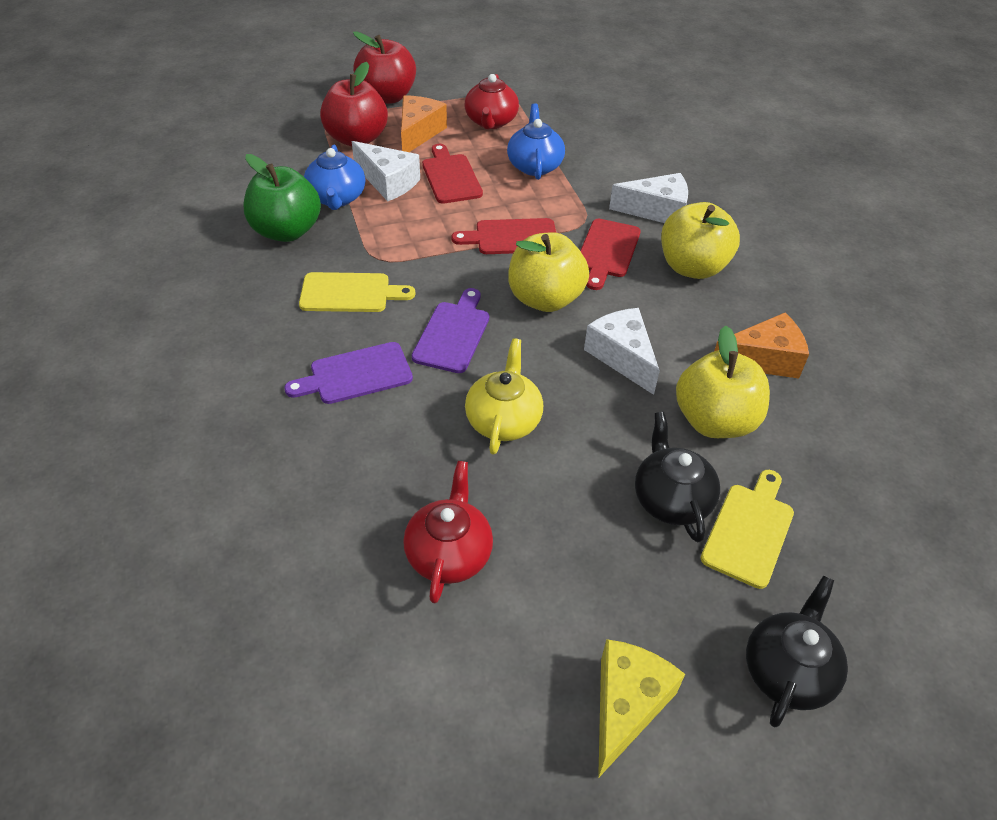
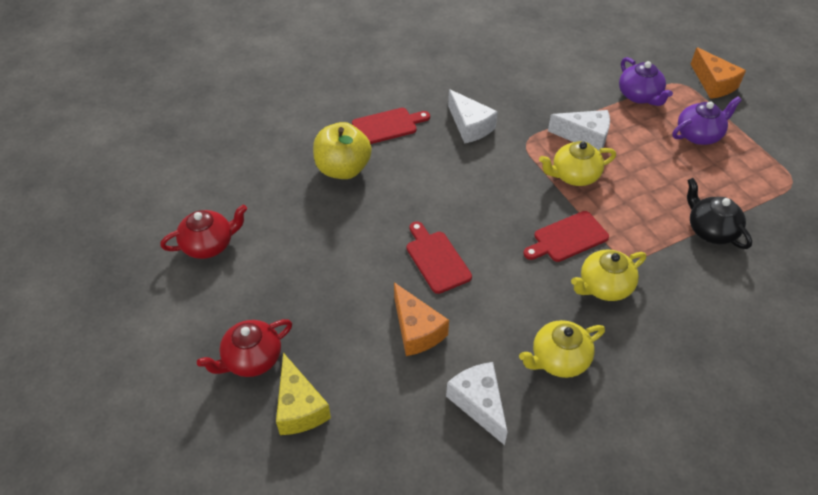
black teapot: 2 -> 1
blue teapot: 2 -> 0
green apple: 1 -> 0
purple cutting board: 2 -> 0
purple teapot: 0 -> 2
red apple: 2 -> 0
yellow apple: 3 -> 1
yellow cutting board: 2 -> 0
yellow teapot: 1 -> 3

